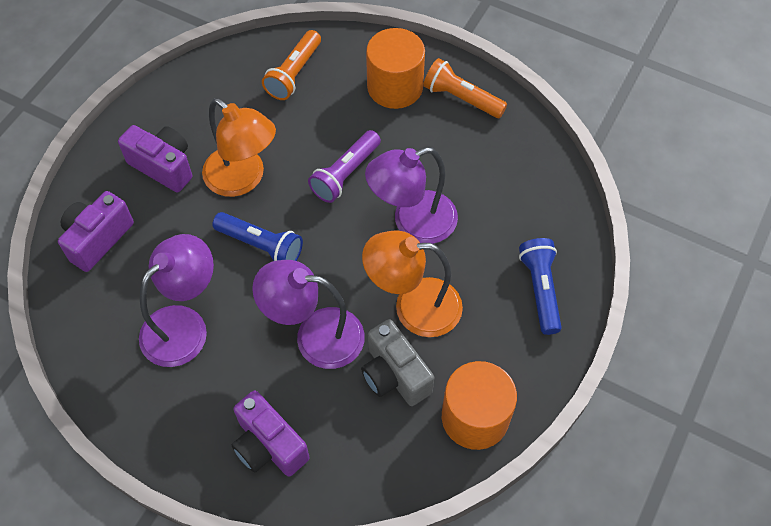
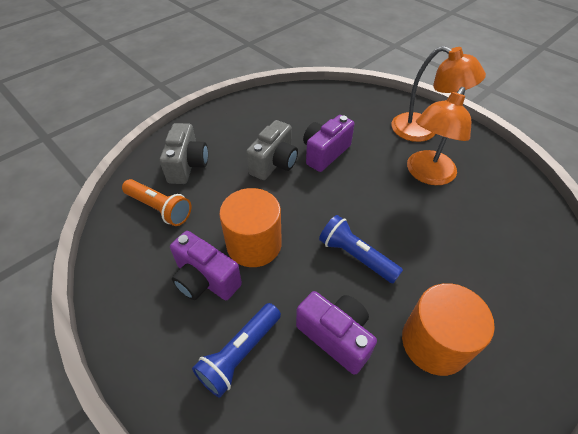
grey camera: 1 -> 2
orange flashlight: 2 -> 1
purple flashlight: 1 -> 0
purple lamp: 3 -> 0

